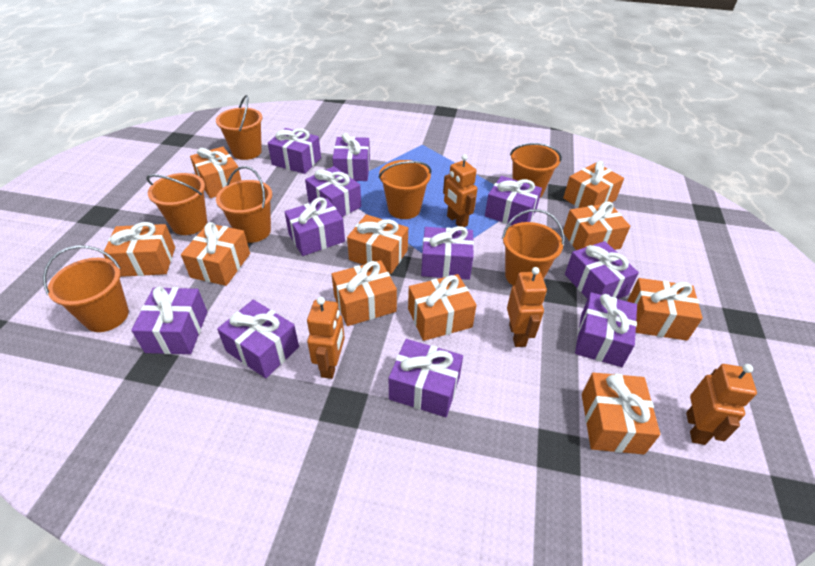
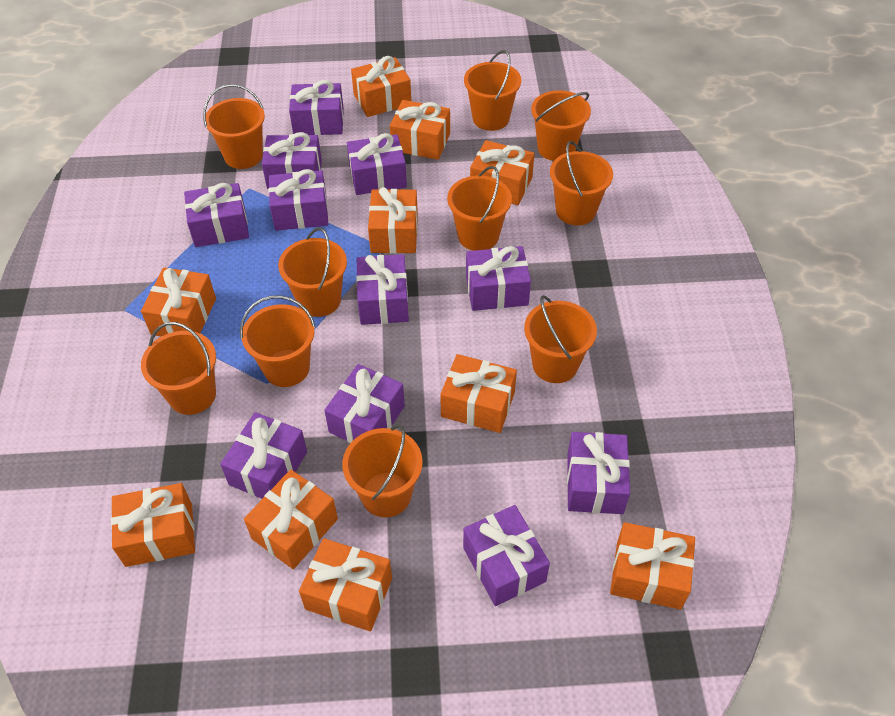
orange bucket: 7 -> 10
orange robot: 4 -> 0

